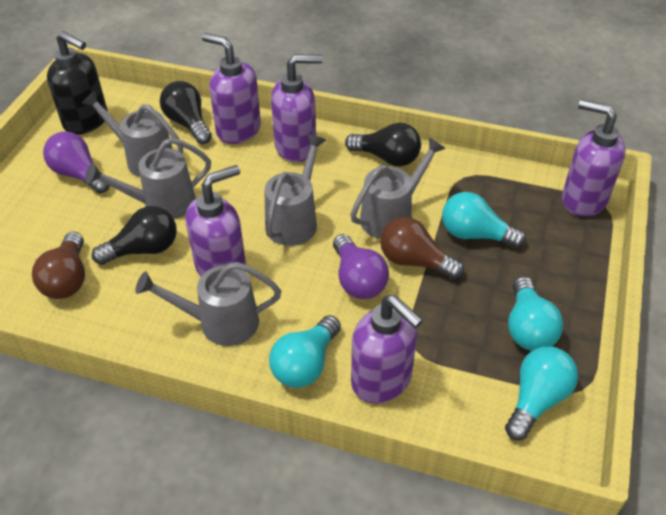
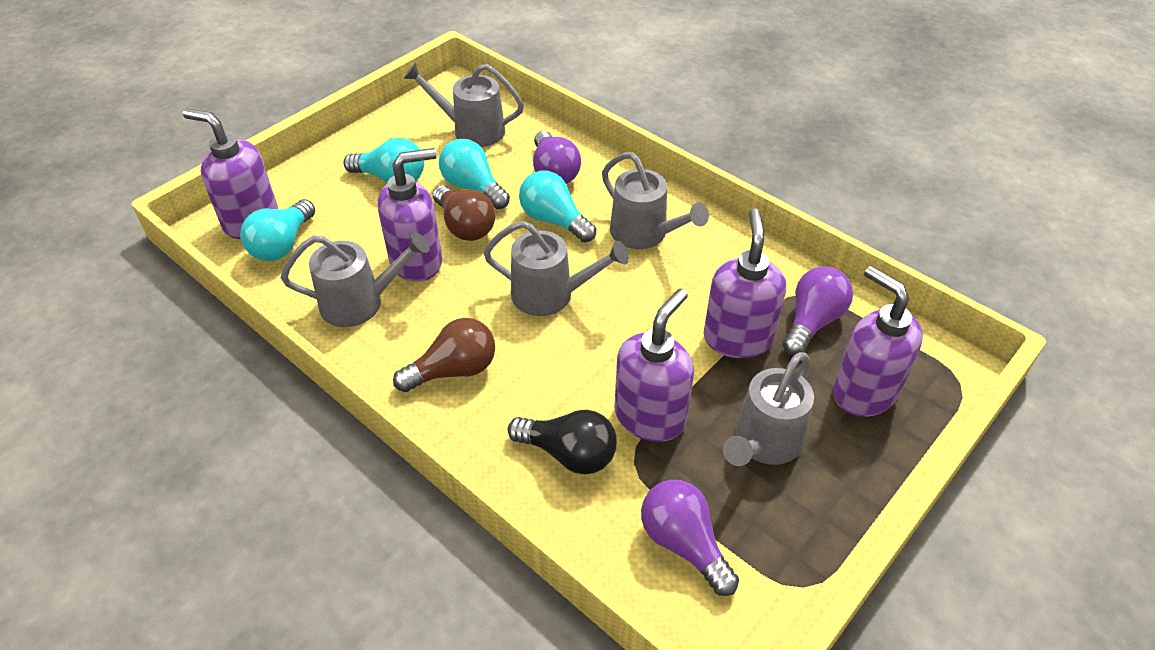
black light bulb: 3 -> 1
black soap dispenser: 1 -> 0
purple light bulb: 2 -> 3

